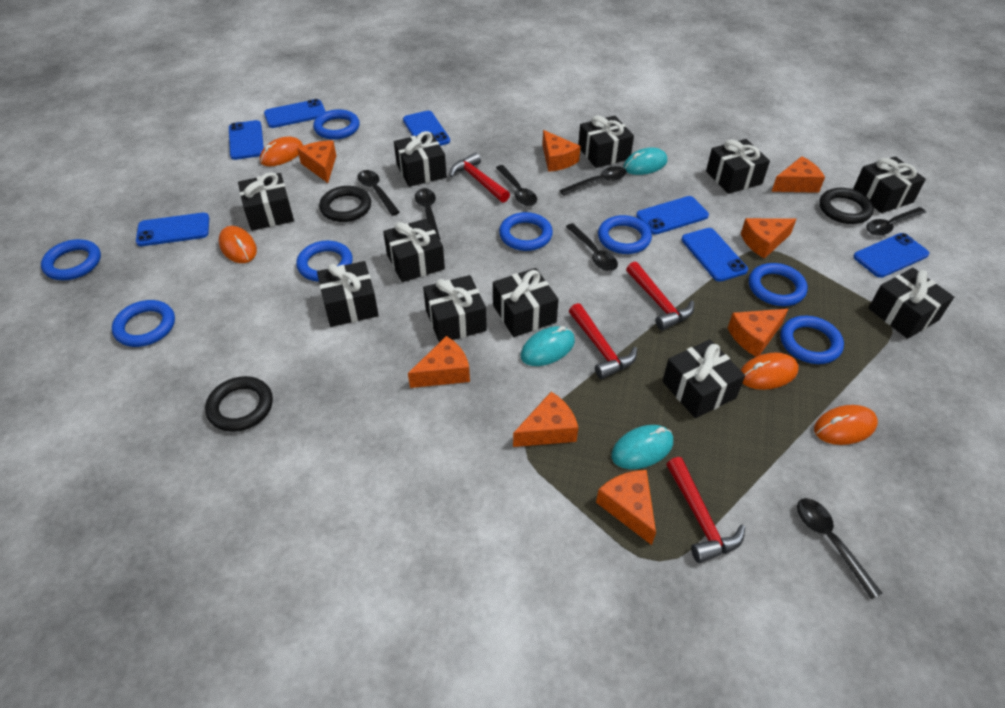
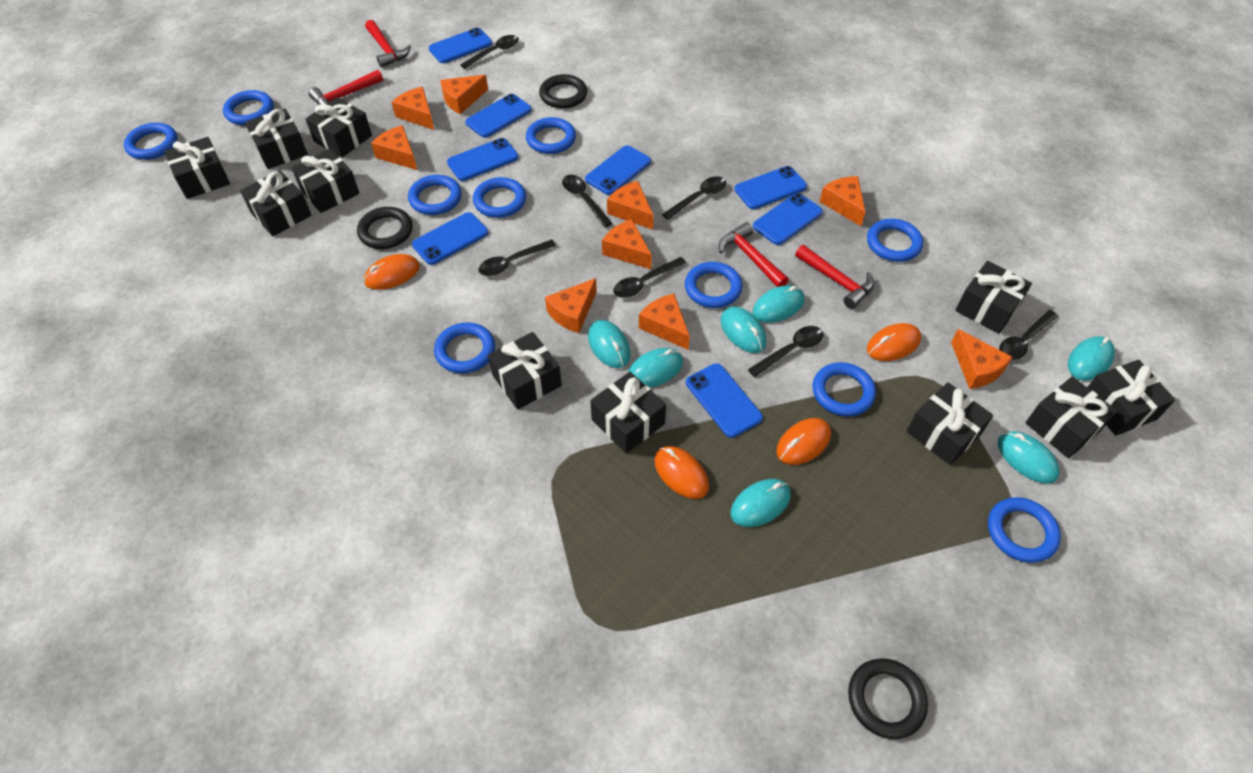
blue phone: 7 -> 8
blue ring: 8 -> 10
orange cheese: 8 -> 9
turquoise mouse: 3 -> 7

